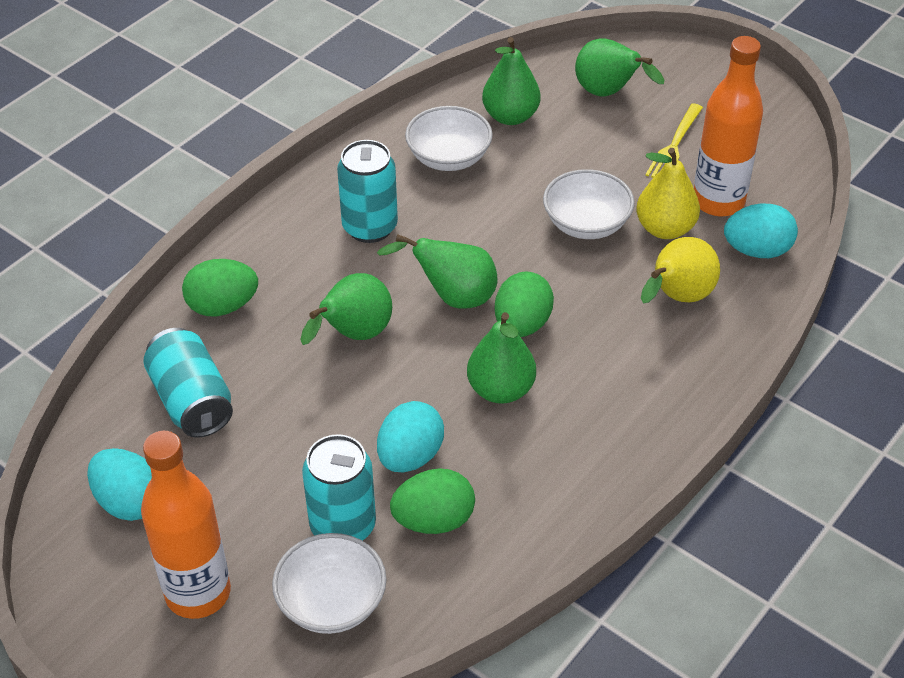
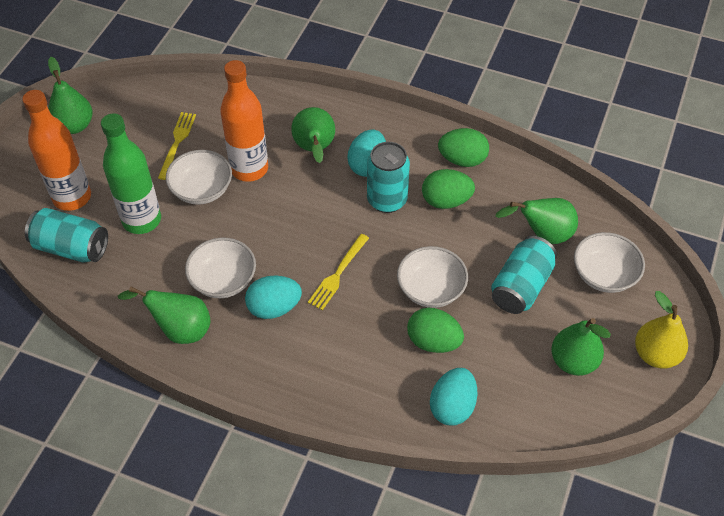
green bottle: 0 -> 1
white bowl: 3 -> 4
yellow fork: 1 -> 2
yellow pear: 2 -> 1

